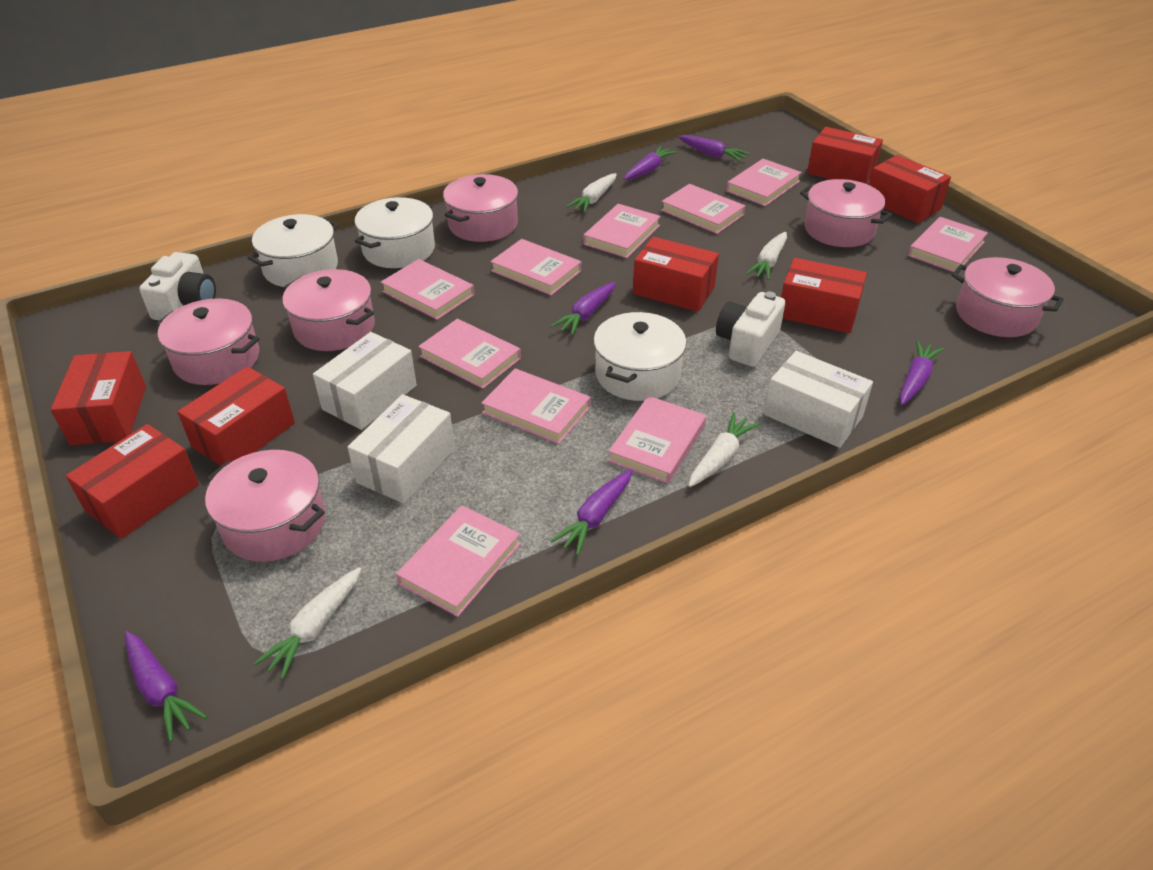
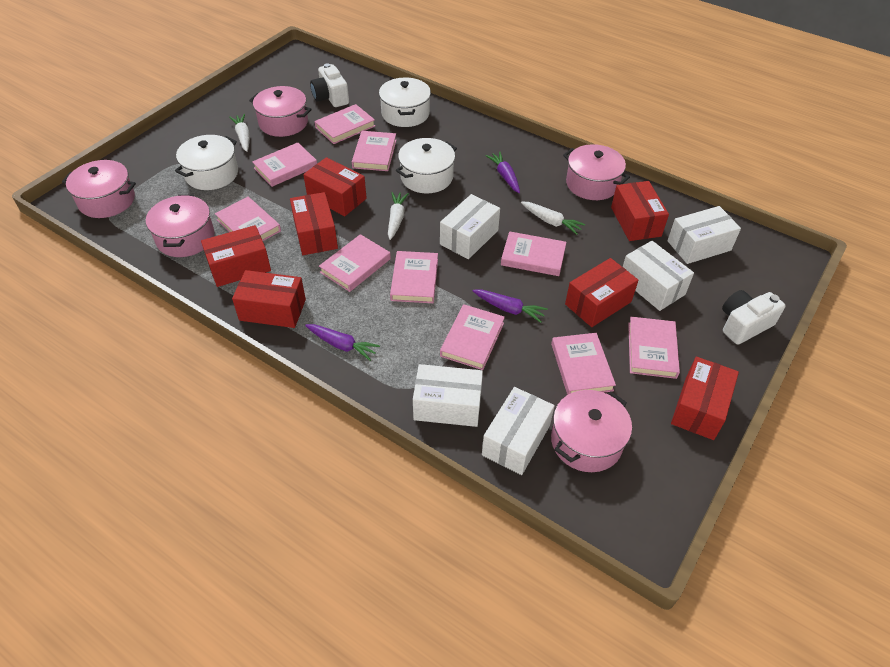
pink pot: 6 -> 5
purple carrot: 6 -> 3
white box: 3 -> 5
white carrot: 4 -> 3

